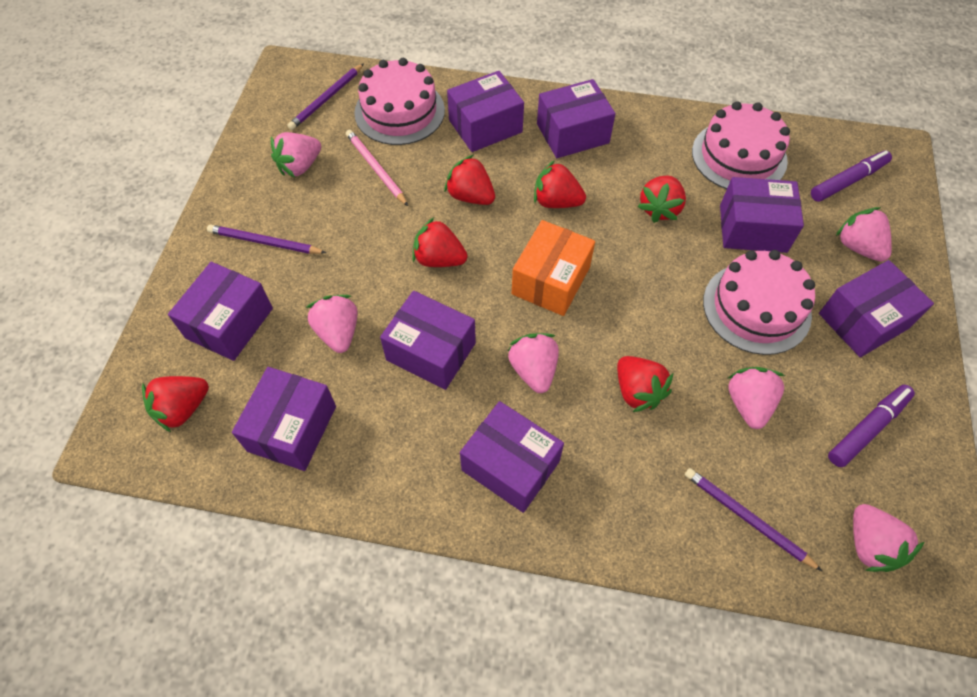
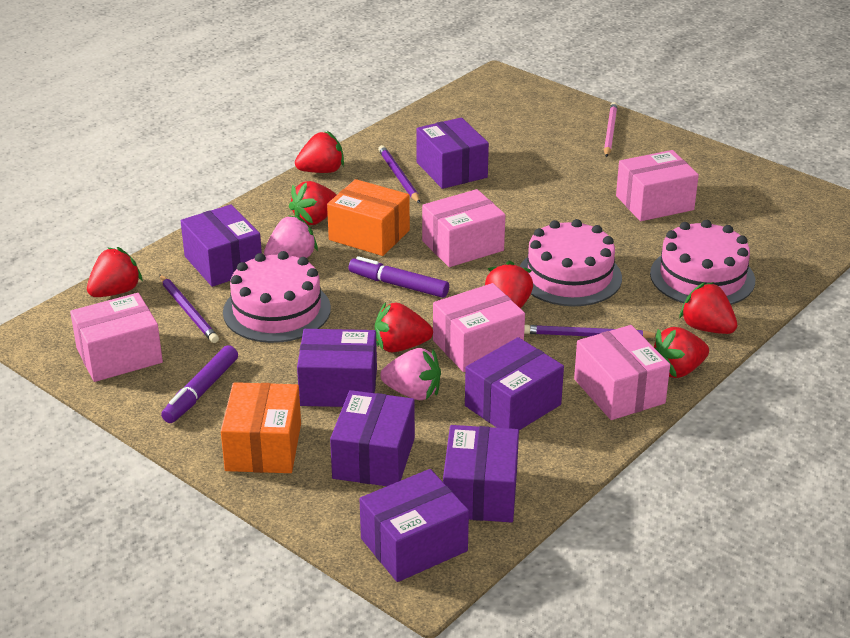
orange box: 1 -> 2
pink box: 0 -> 5
pink strawberry: 6 -> 2
purple box: 8 -> 7
red strawberry: 6 -> 7

